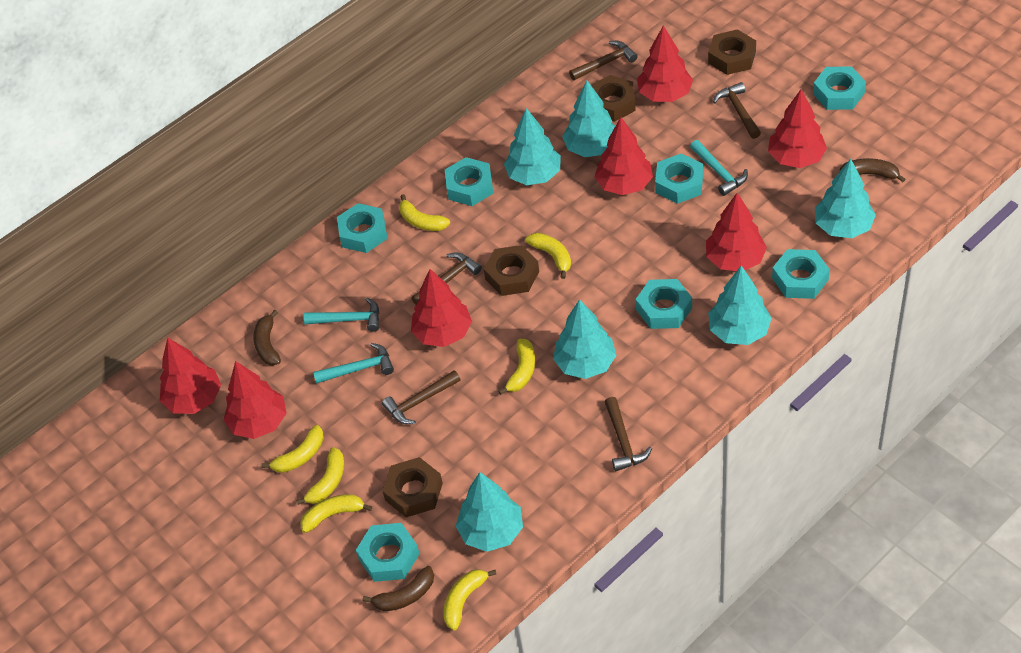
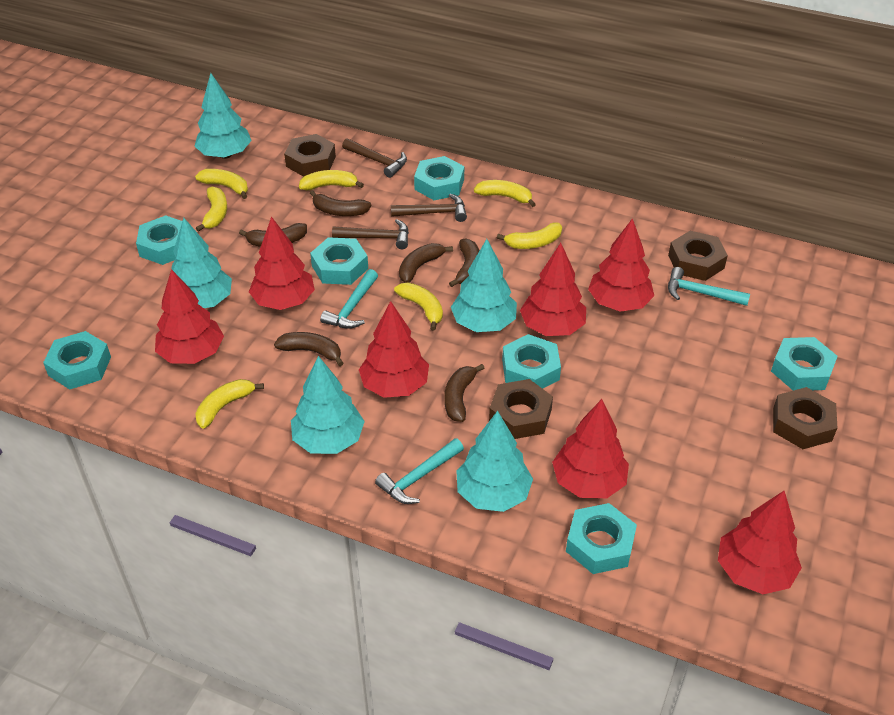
brown banana: 3 -> 6
brown hammer: 5 -> 3
turquoise tree: 6 -> 5

